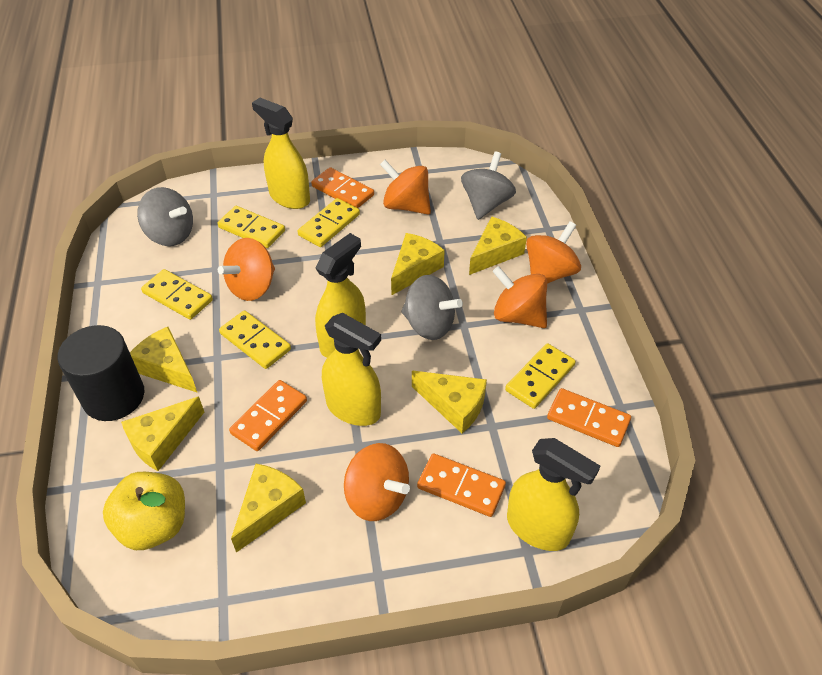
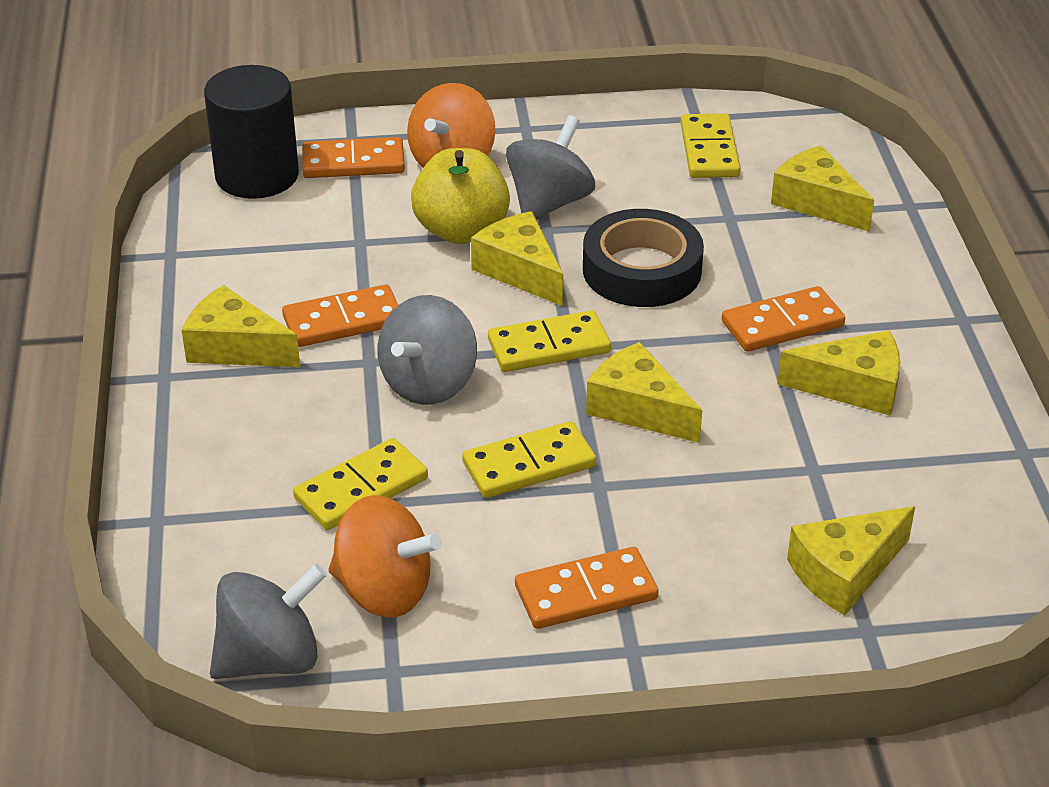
black tape: 0 -> 1
orange spinning top: 5 -> 2
yellow domino: 5 -> 4
yellow spray bottle: 4 -> 0

